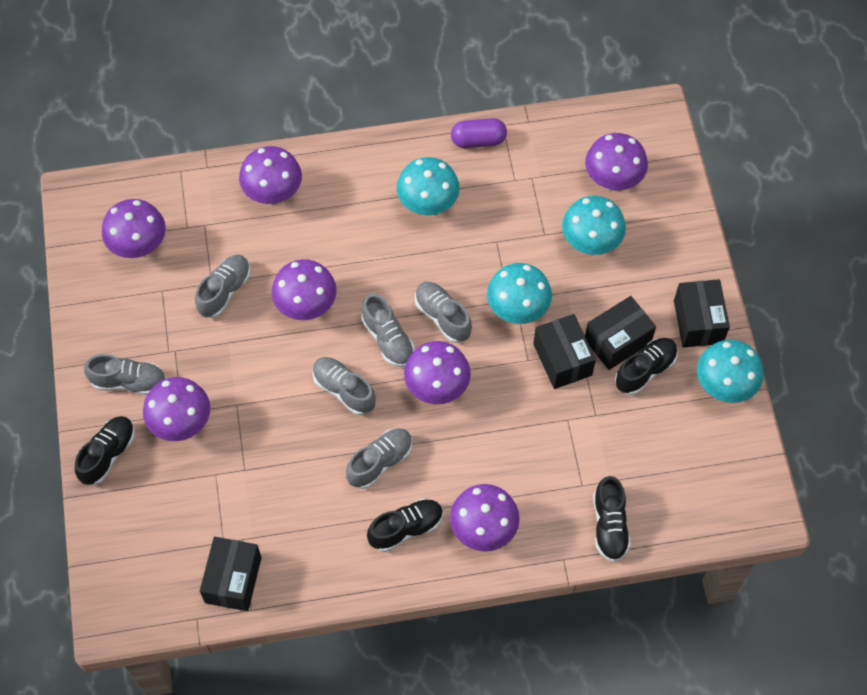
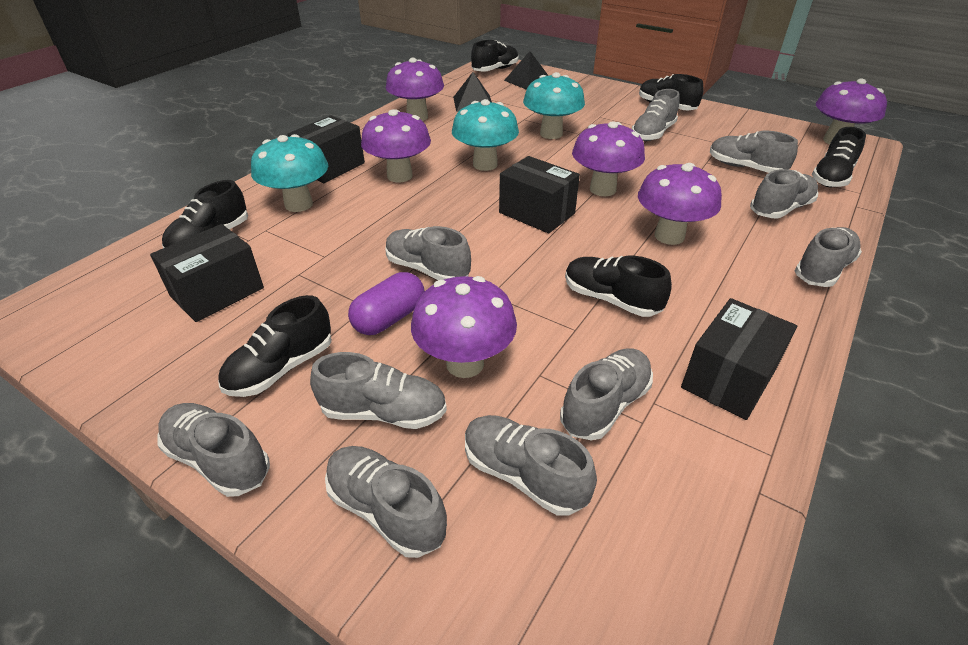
black pyramid: 0 -> 2
black shoe: 4 -> 6
grey shoe: 6 -> 10
purple mushroom: 7 -> 6
turquoise mushroom: 4 -> 3

